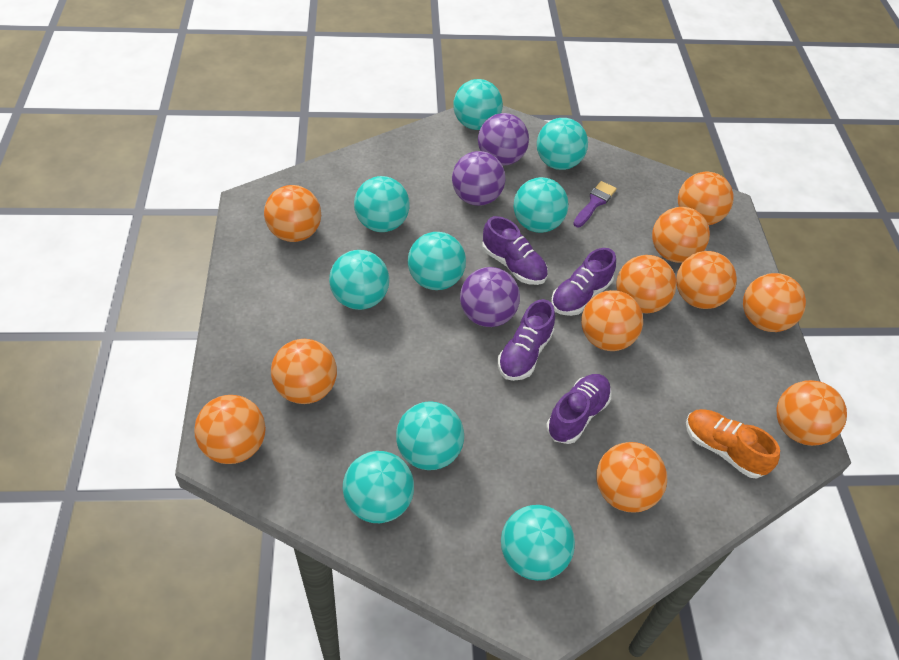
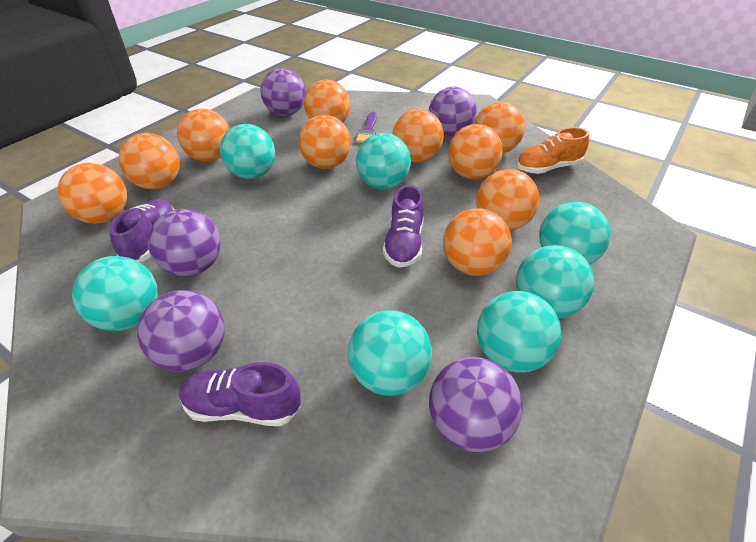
orange ball: 11 -> 10
purple ball: 3 -> 5
purple shoe: 4 -> 3
turquoise ball: 9 -> 7

